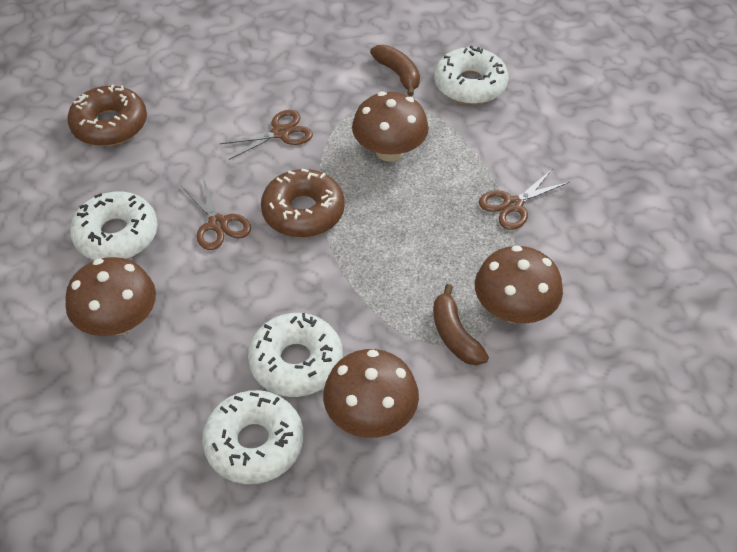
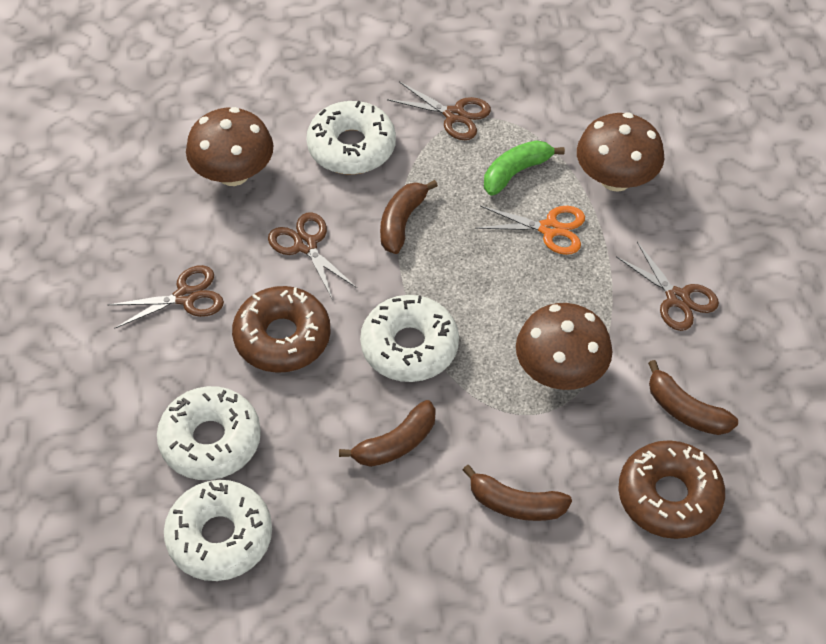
brown banana: 2 -> 4
brown mushroom: 4 -> 3
brown scissors: 3 -> 4
green banana: 0 -> 1
orange scissors: 0 -> 1

